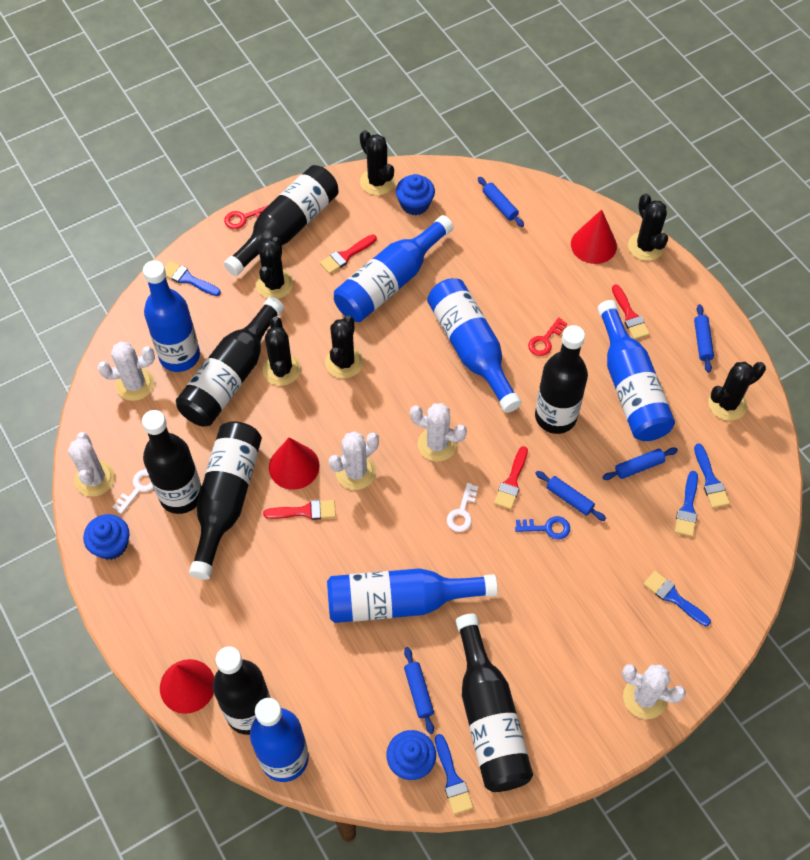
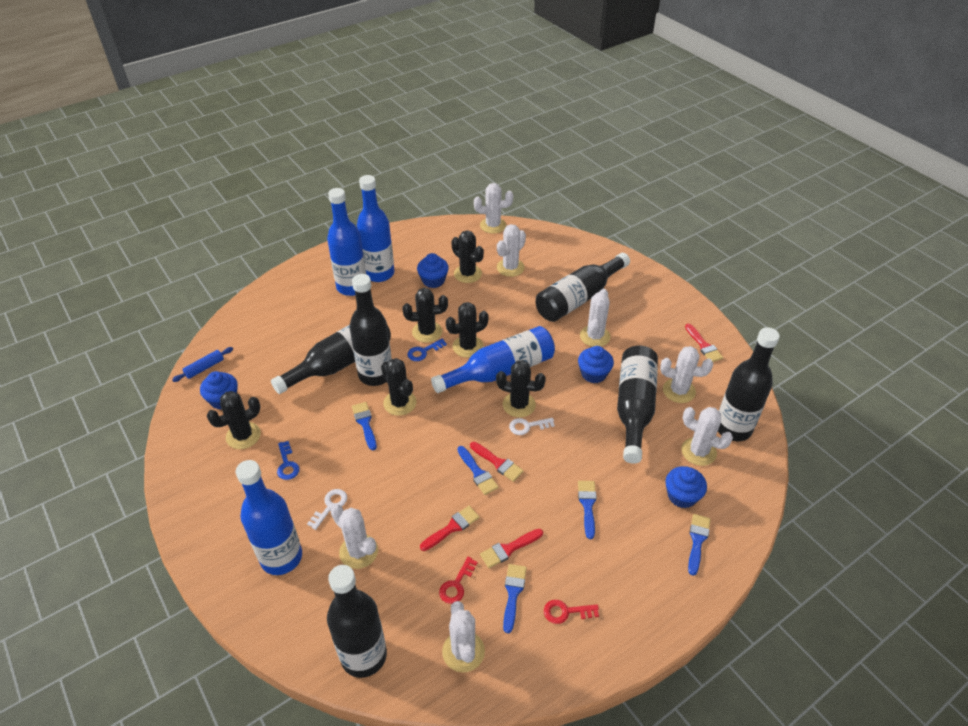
black bottle: 7 -> 6
blue bottle: 6 -> 4
blue cupcake: 3 -> 4
blue key: 1 -> 2
blue rolling pin: 5 -> 1
red cone: 3 -> 0
white cactus: 5 -> 7

